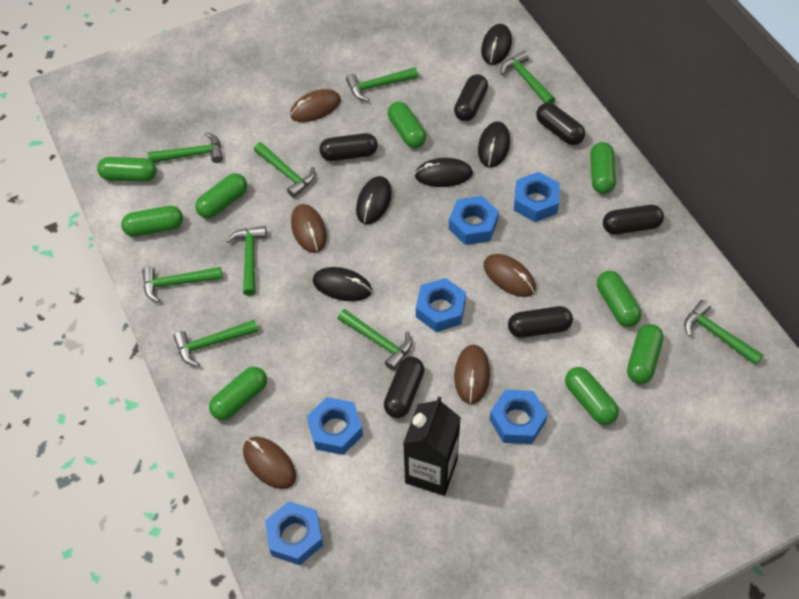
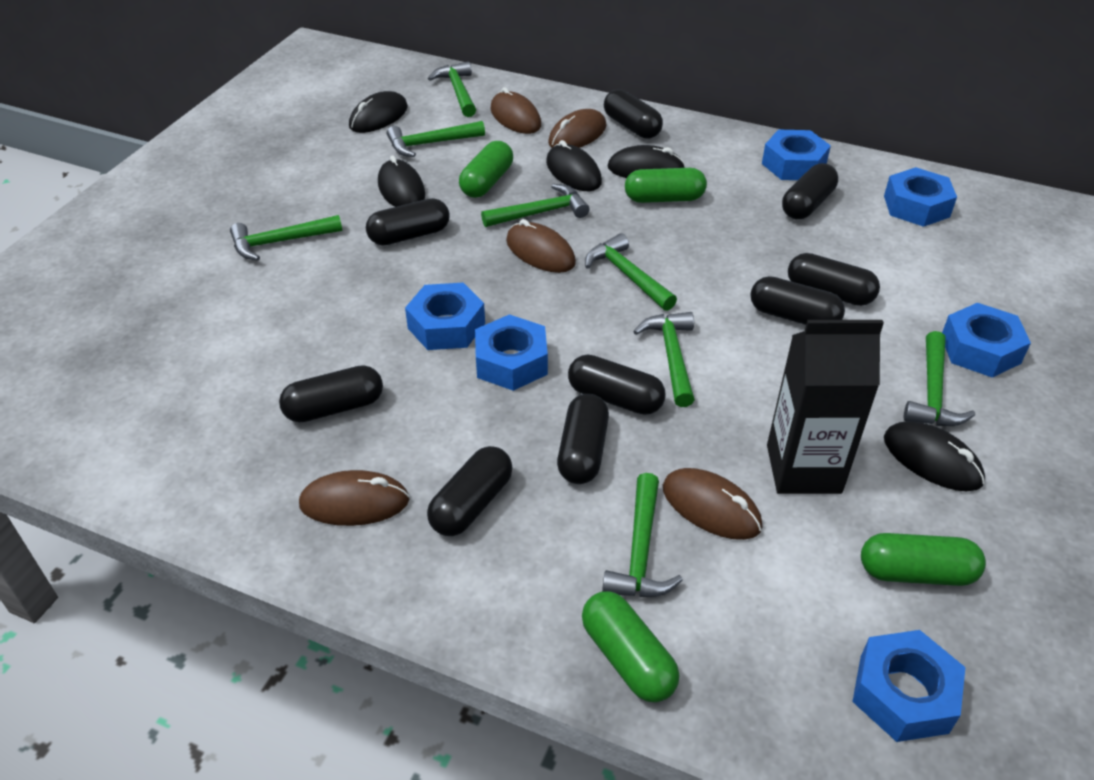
black capsule: 6 -> 9
green capsule: 9 -> 4
green hammer: 9 -> 8

